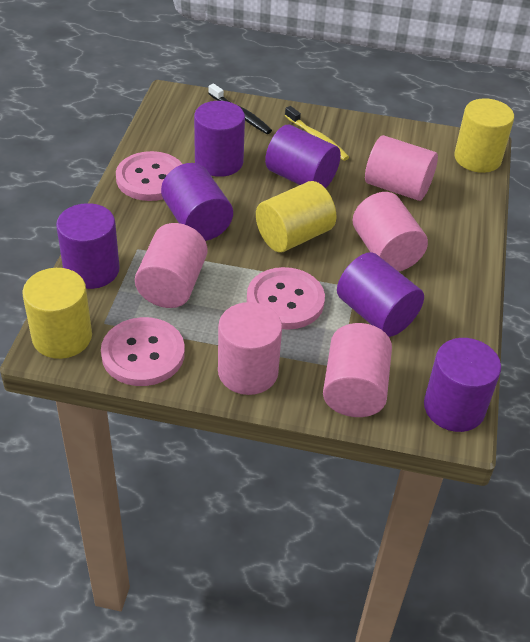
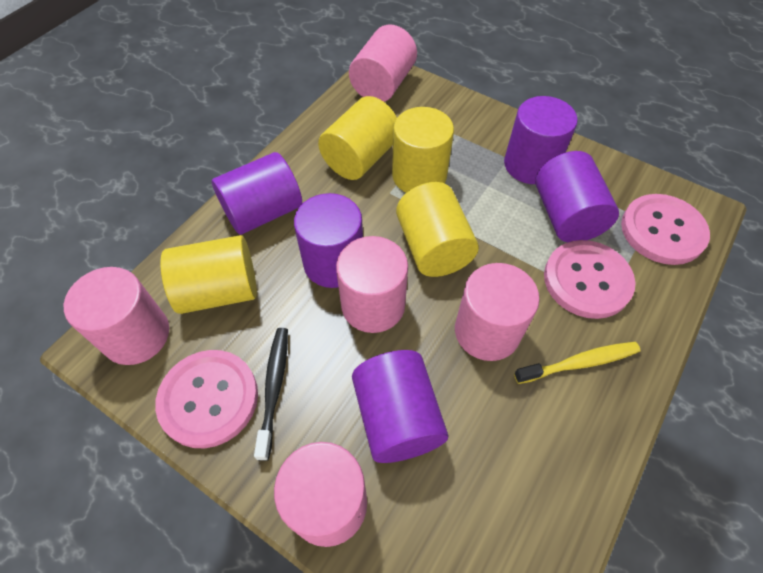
purple cylinder: 6 -> 5
yellow cylinder: 3 -> 4

